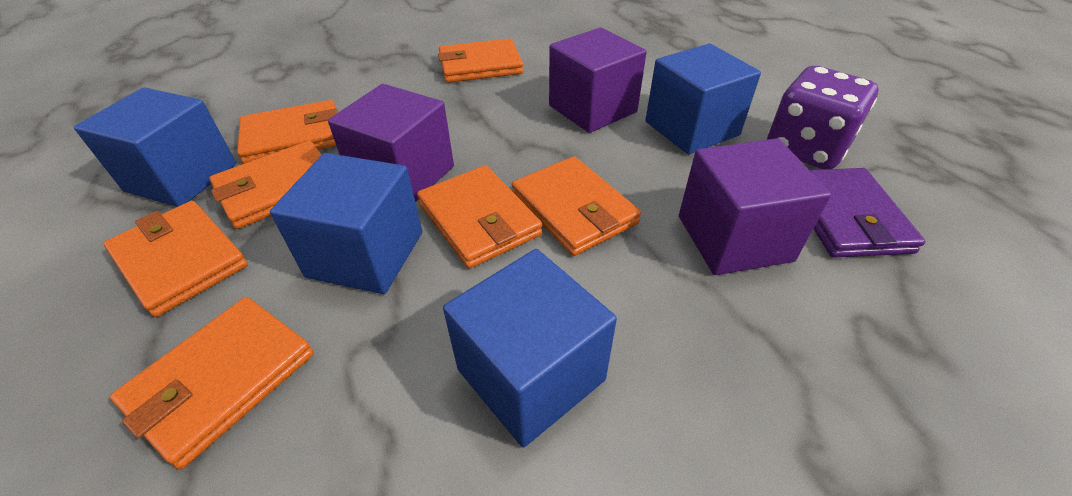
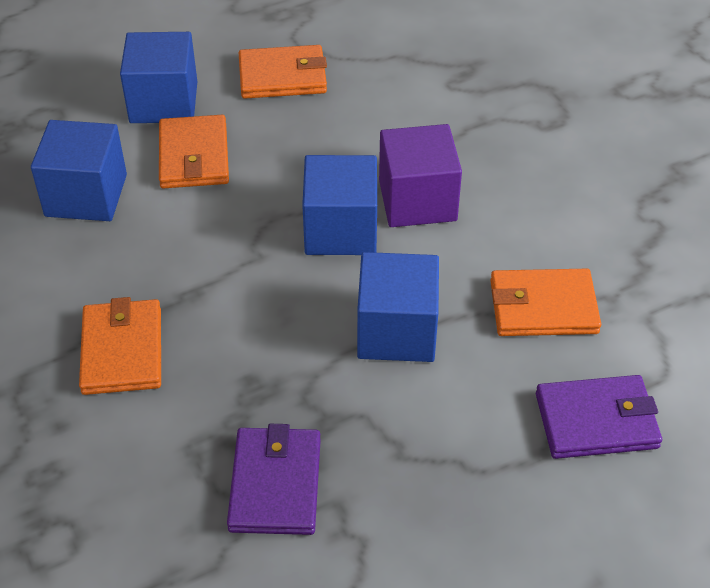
orange wallet: 7 -> 4
purple cube: 3 -> 1
purple dice: 1 -> 0
purple wallet: 1 -> 2

